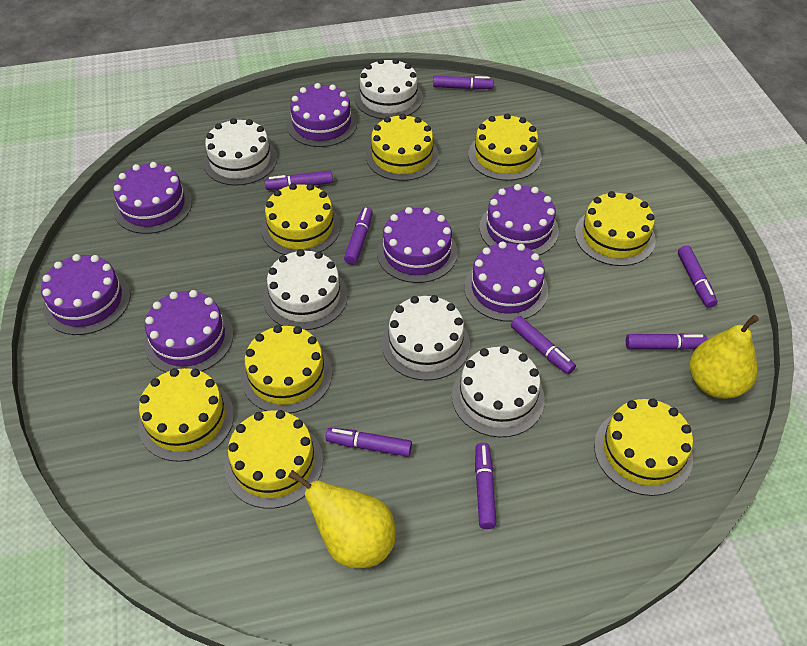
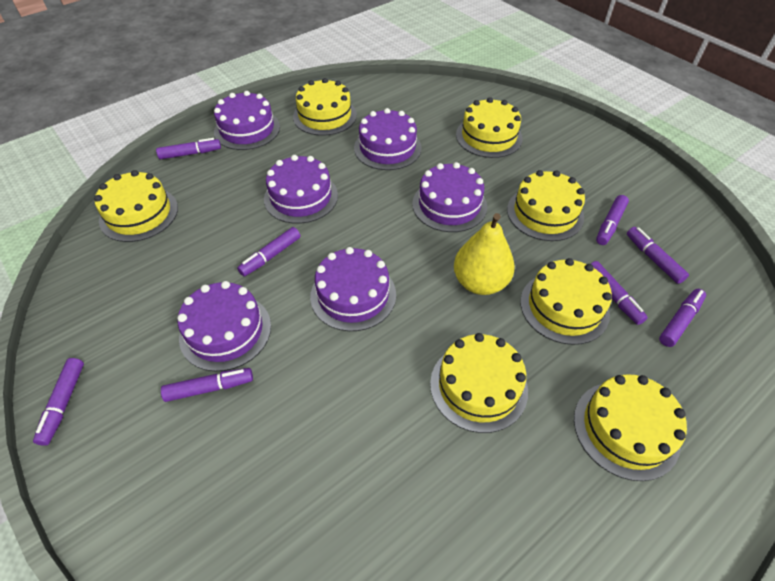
purple cake: 7 -> 6
white cake: 5 -> 0
yellow cake: 8 -> 7
yellow pear: 2 -> 1

